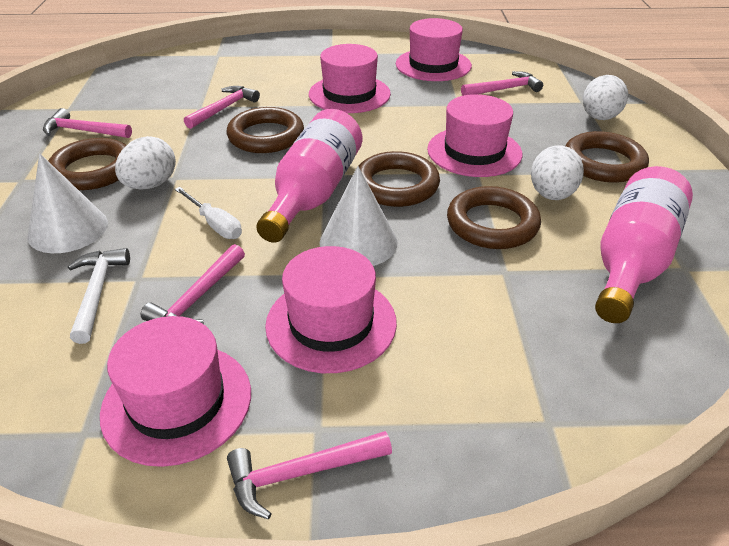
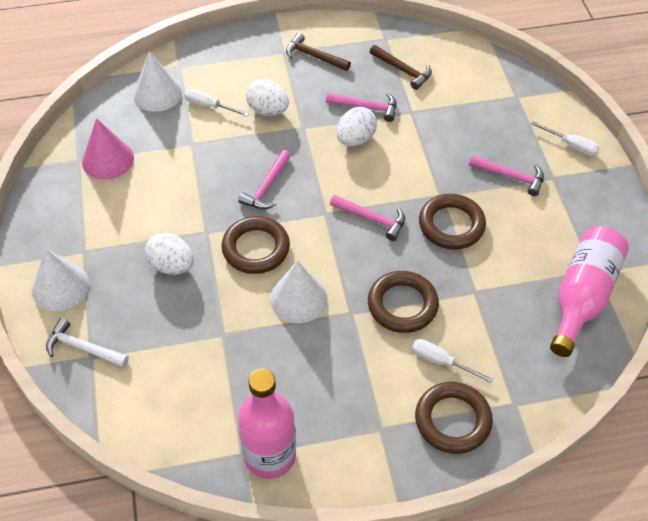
brown hammer: 0 -> 2
brown ring: 5 -> 4
pink cone: 0 -> 1
pink hammer: 5 -> 4
pink hat: 5 -> 0
white cone: 2 -> 3
white screwdriver: 1 -> 3

